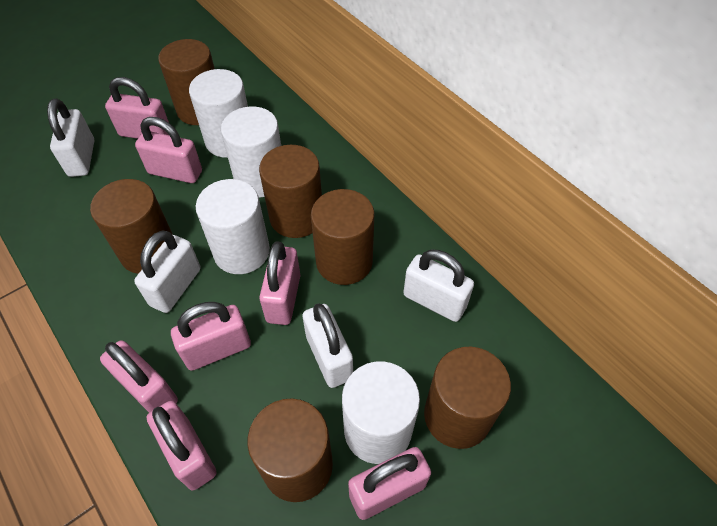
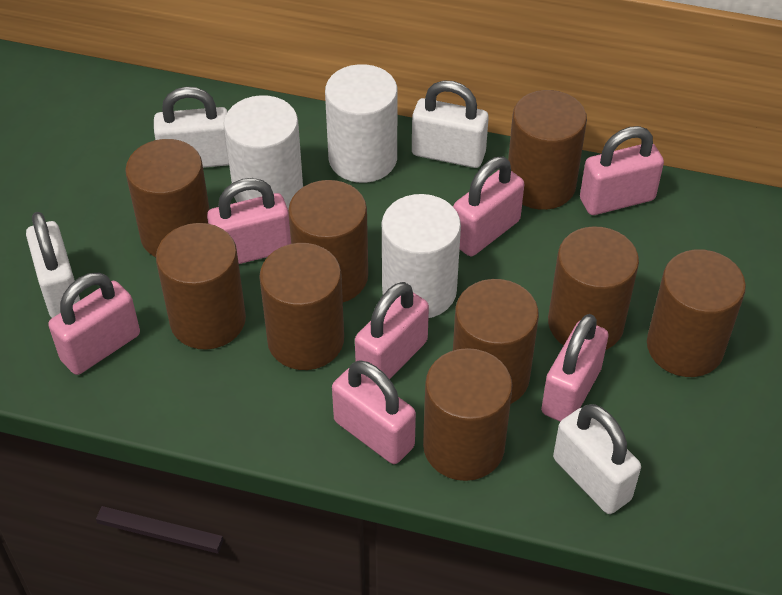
brown cylinder: 6 -> 9
white cylinder: 4 -> 3

